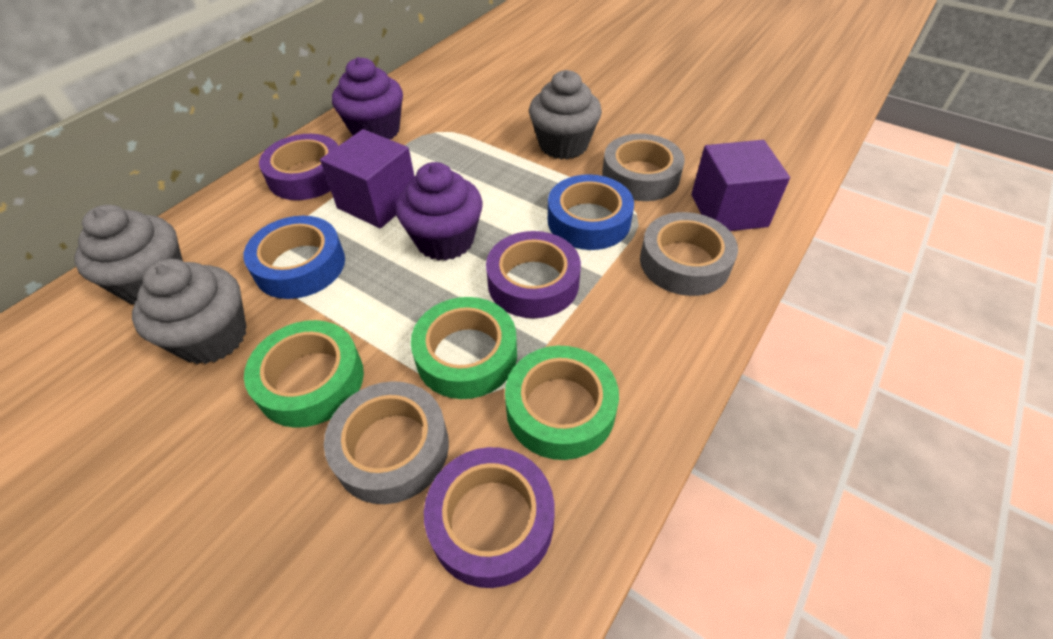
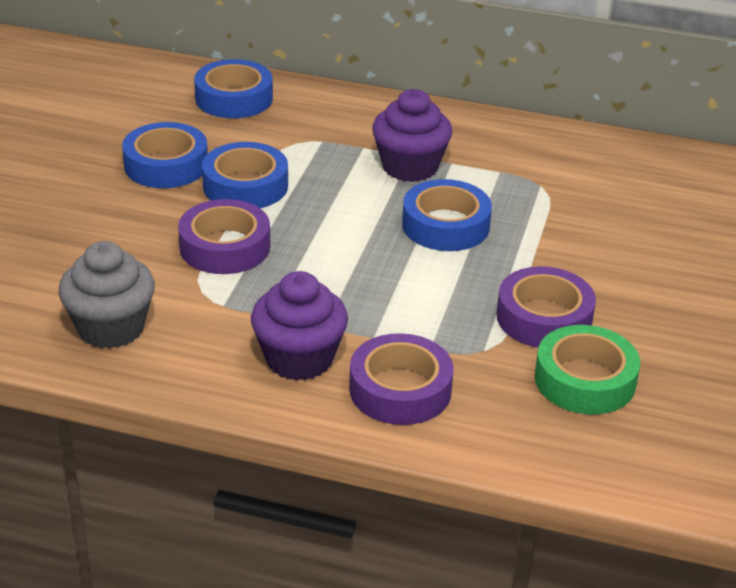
blue tape: 2 -> 4
green tape: 3 -> 1
grey cupcake: 3 -> 1
grey tape: 3 -> 0
purple cube: 2 -> 0

